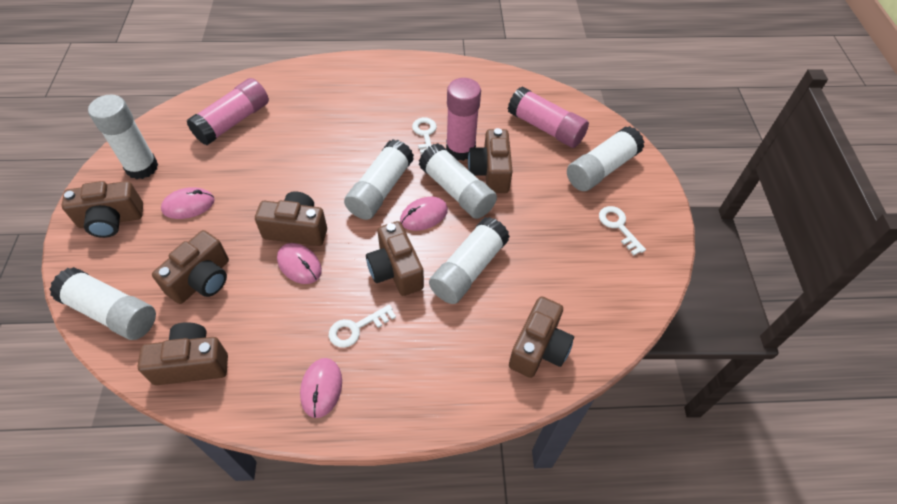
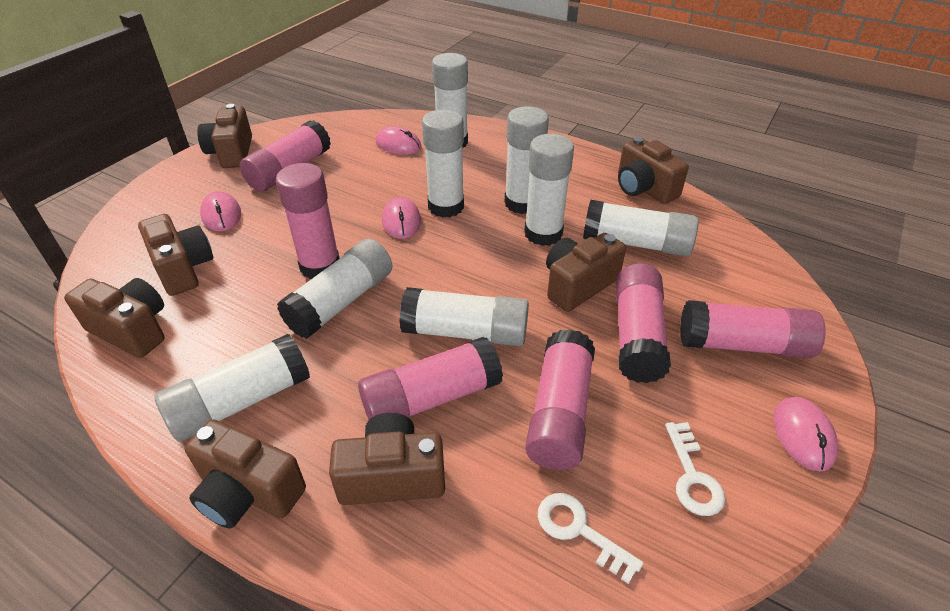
pink glue stick: 3 -> 6
white glue stick: 6 -> 8
white key: 3 -> 2

